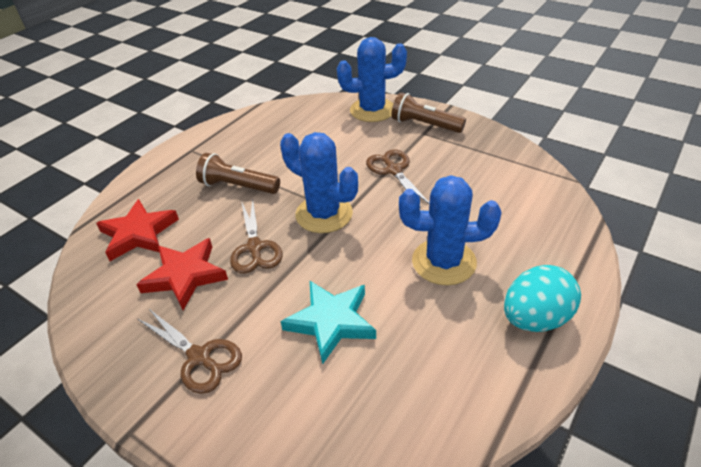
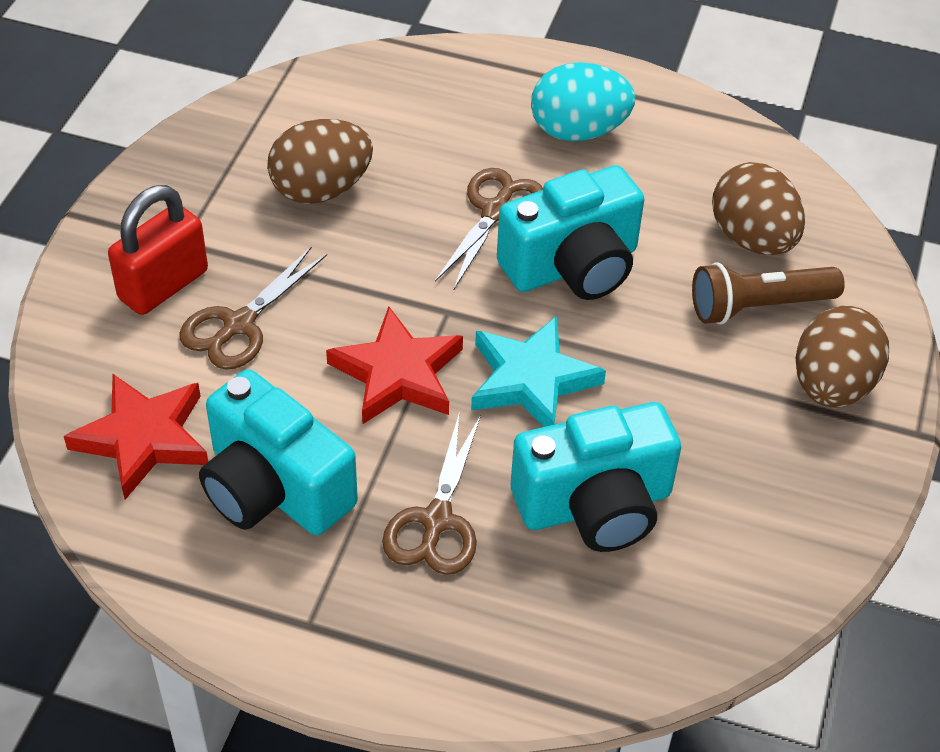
blue cactus: 3 -> 0
brown egg: 0 -> 3
brown flashlight: 2 -> 1
red padlock: 0 -> 1
turquoise camera: 0 -> 3

